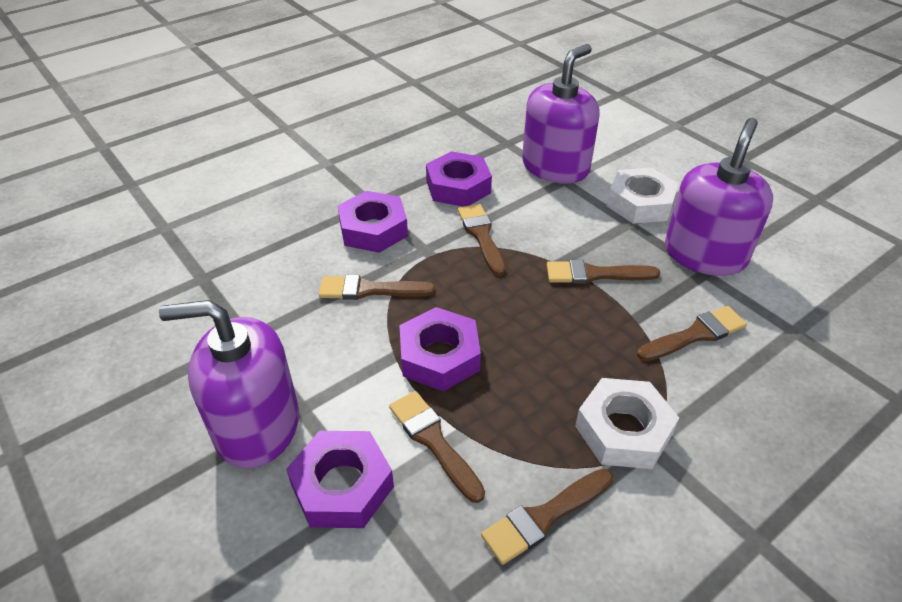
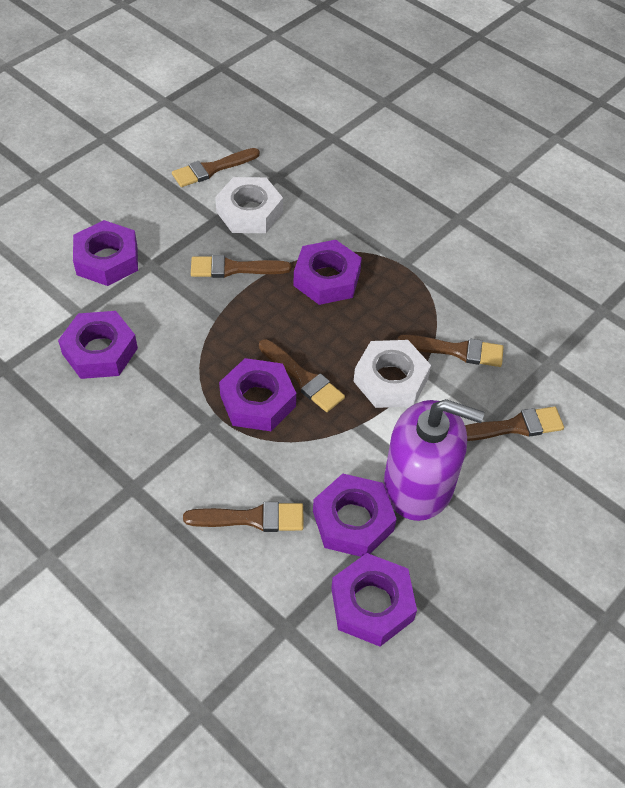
purple nut: 4 -> 6
purple soap dispenser: 3 -> 1

